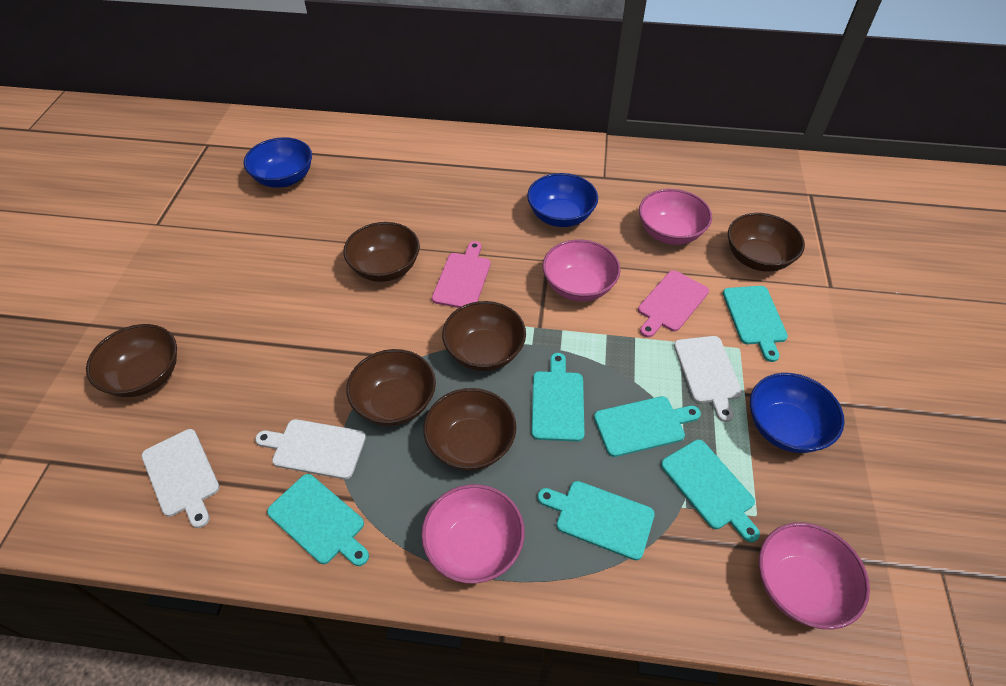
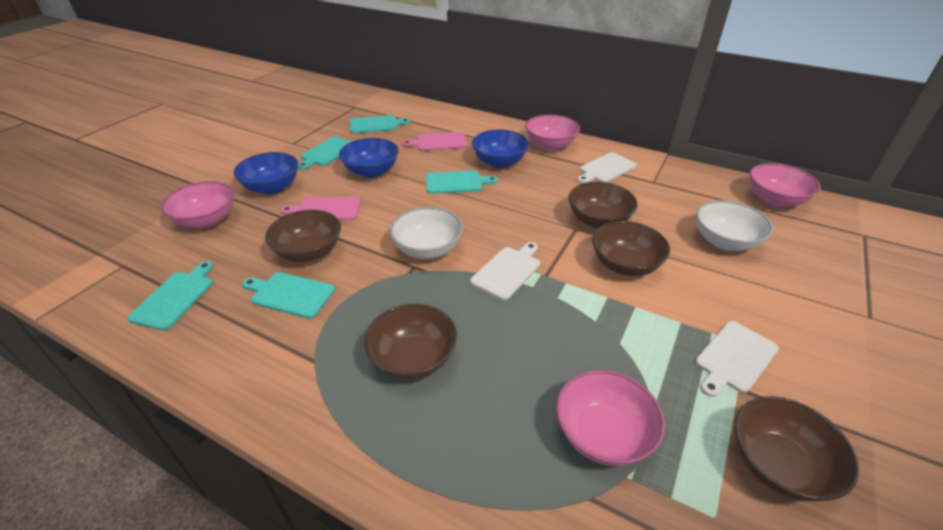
brown bowl: 6 -> 5
turquoise cutting board: 6 -> 5
white bowl: 0 -> 2

